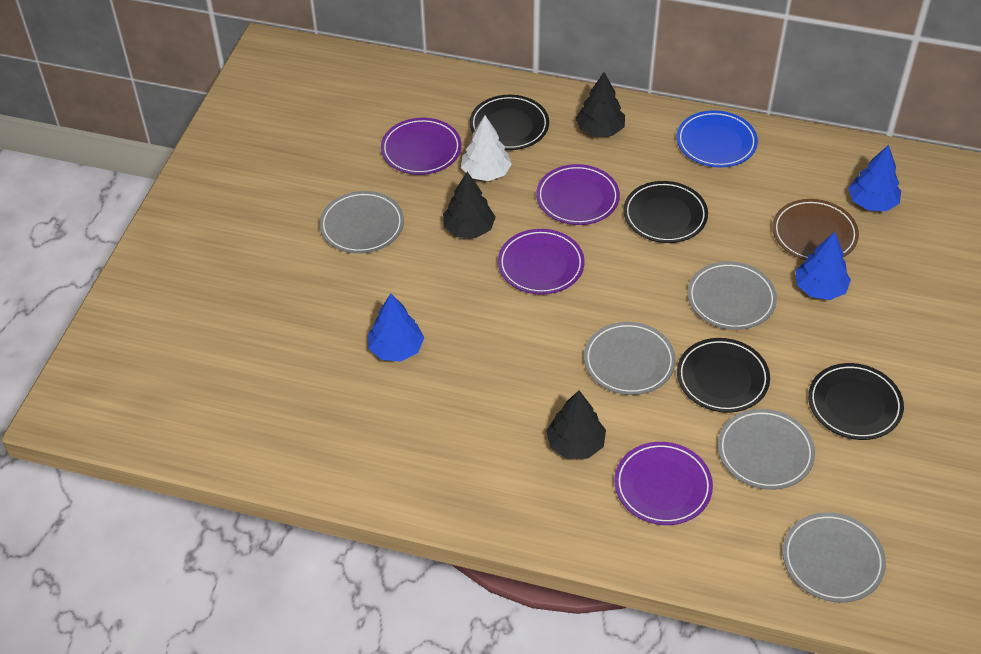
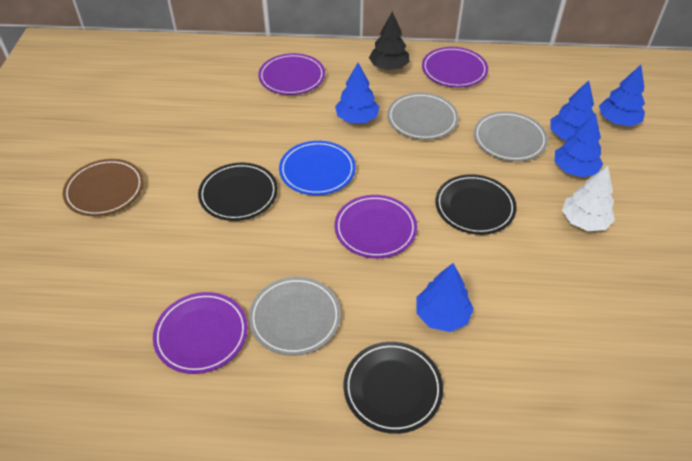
black plate: 4 -> 3
black tree: 3 -> 1
blue tree: 3 -> 5
grey plate: 5 -> 3

